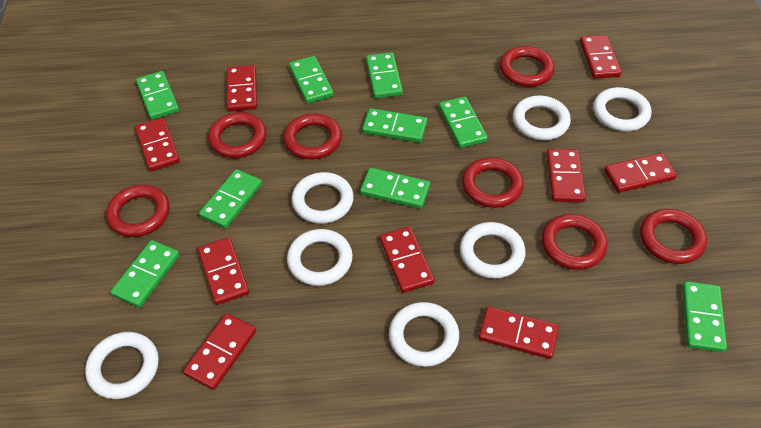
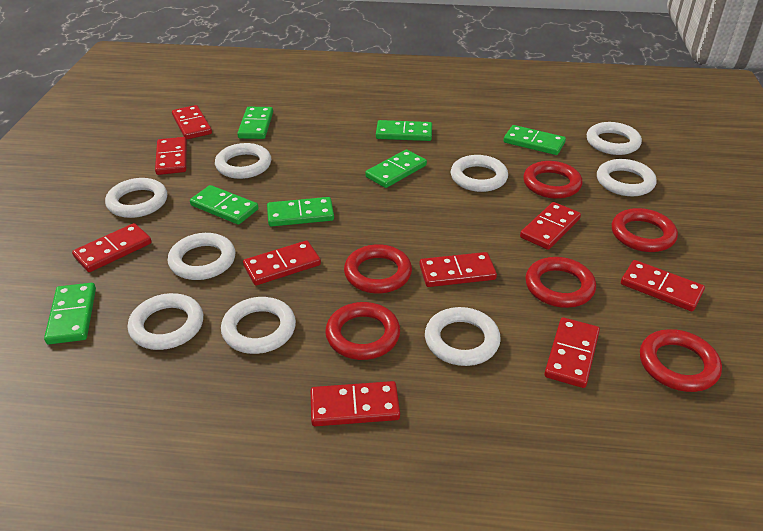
green domino: 9 -> 7
red ring: 7 -> 6
white ring: 7 -> 9

